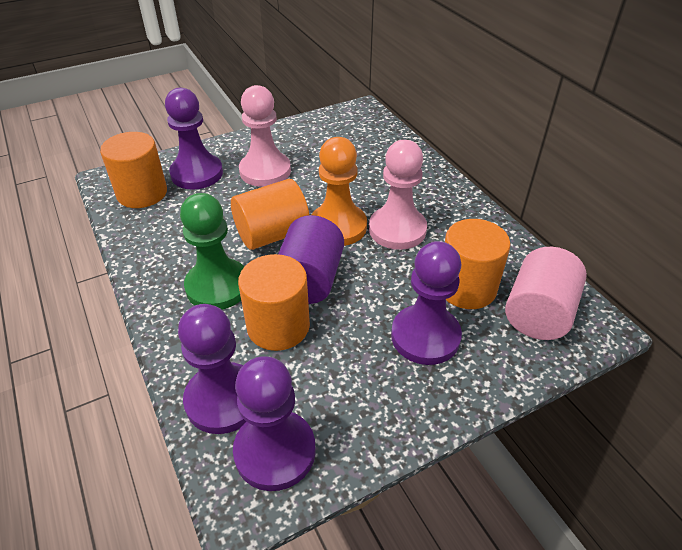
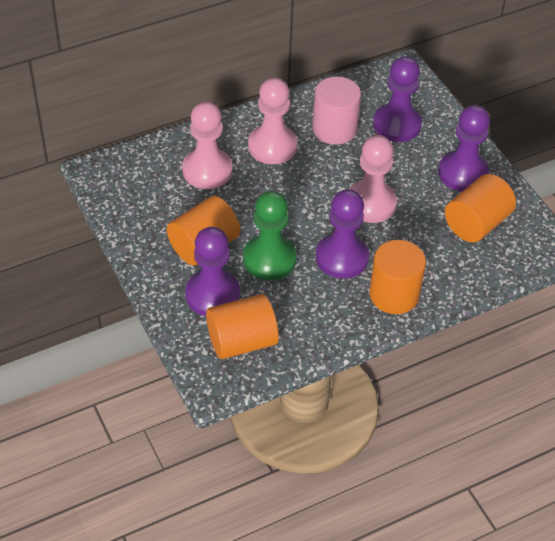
orange pawn: 1 -> 0
pink pawn: 2 -> 3
purple cylinder: 1 -> 0

